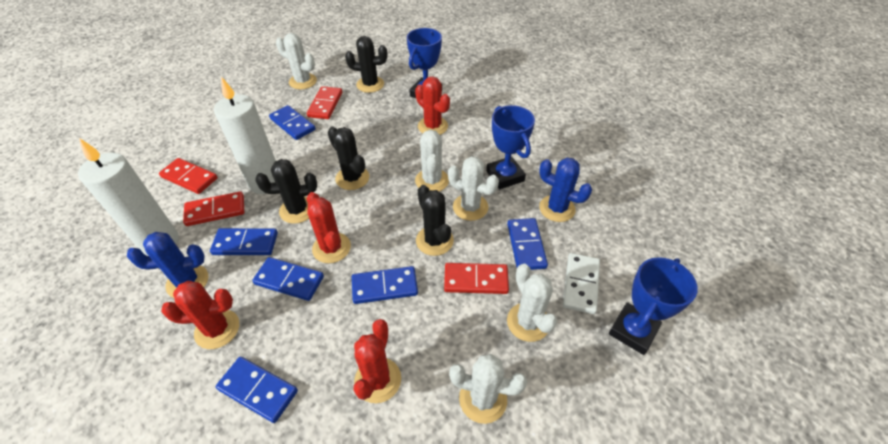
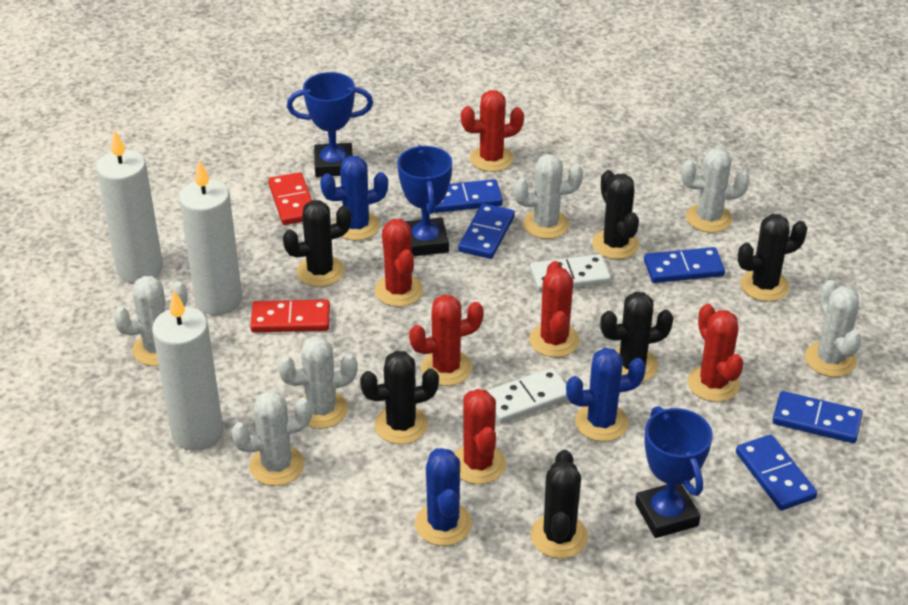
black cactus: 4 -> 6
blue cactus: 2 -> 3
blue domino: 6 -> 5
red cactus: 4 -> 6
red domino: 4 -> 2
white cactus: 5 -> 6
white candle: 2 -> 3
white domino: 1 -> 2

